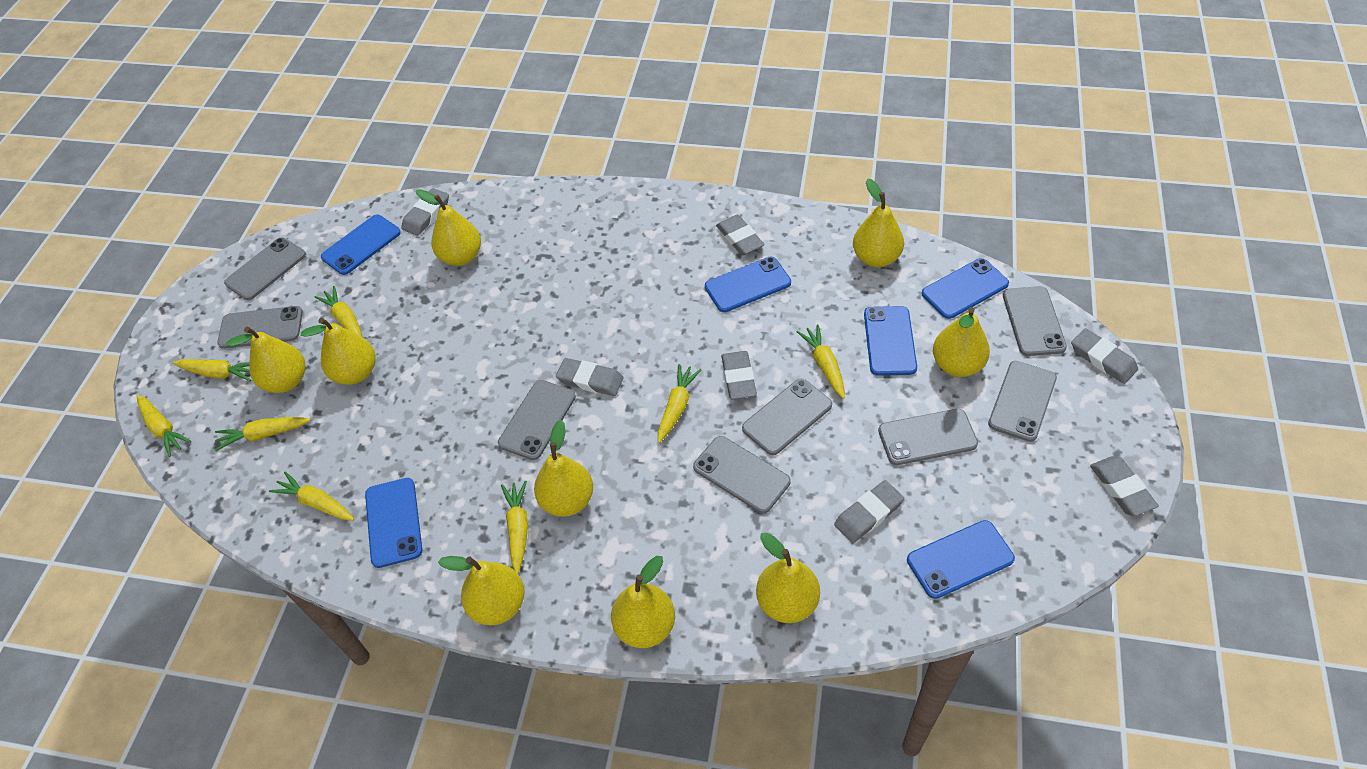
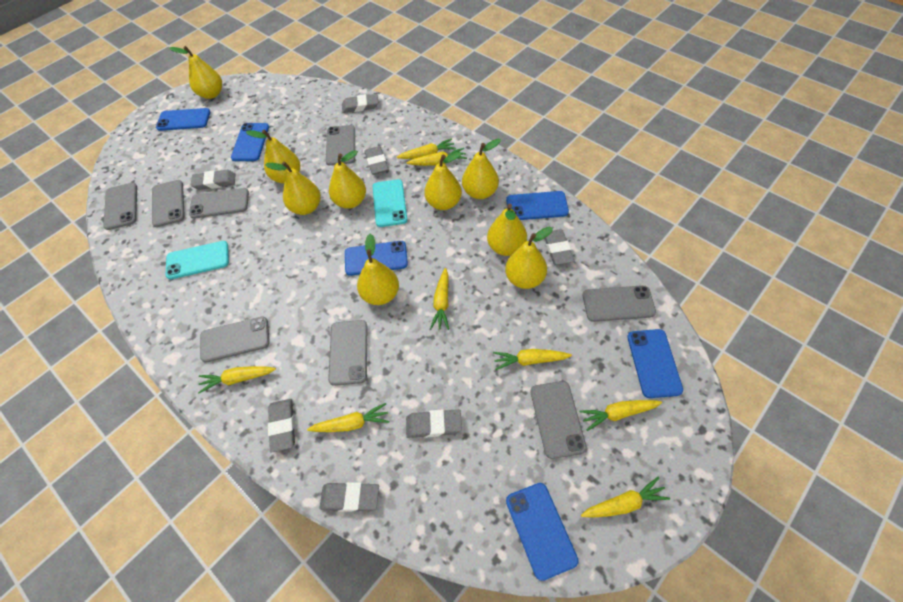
turquoise phone: 0 -> 2

